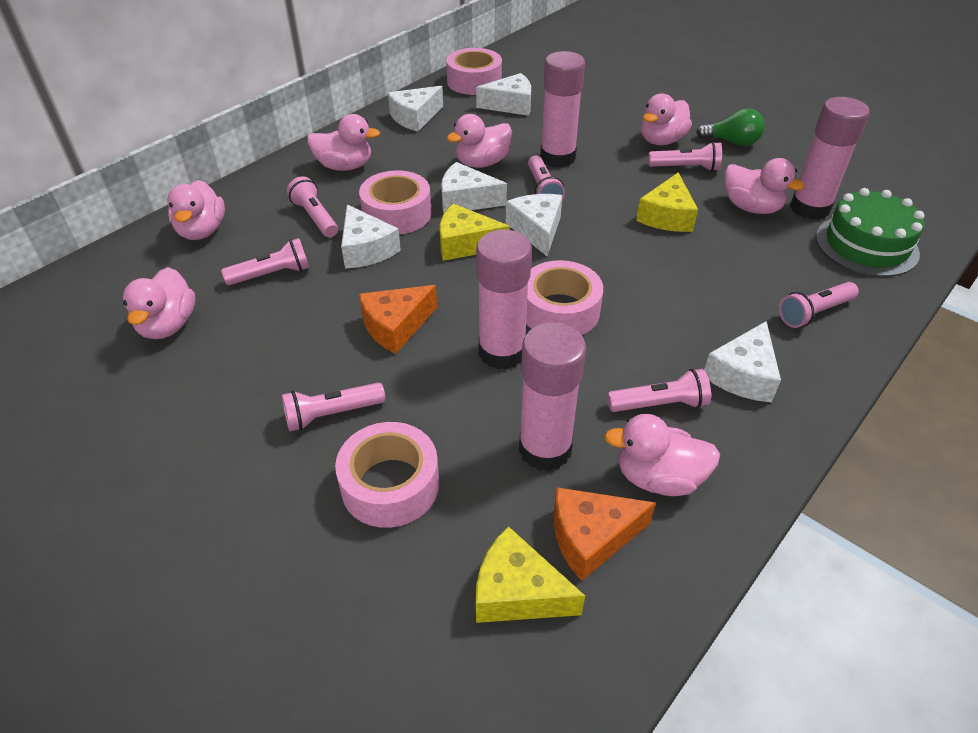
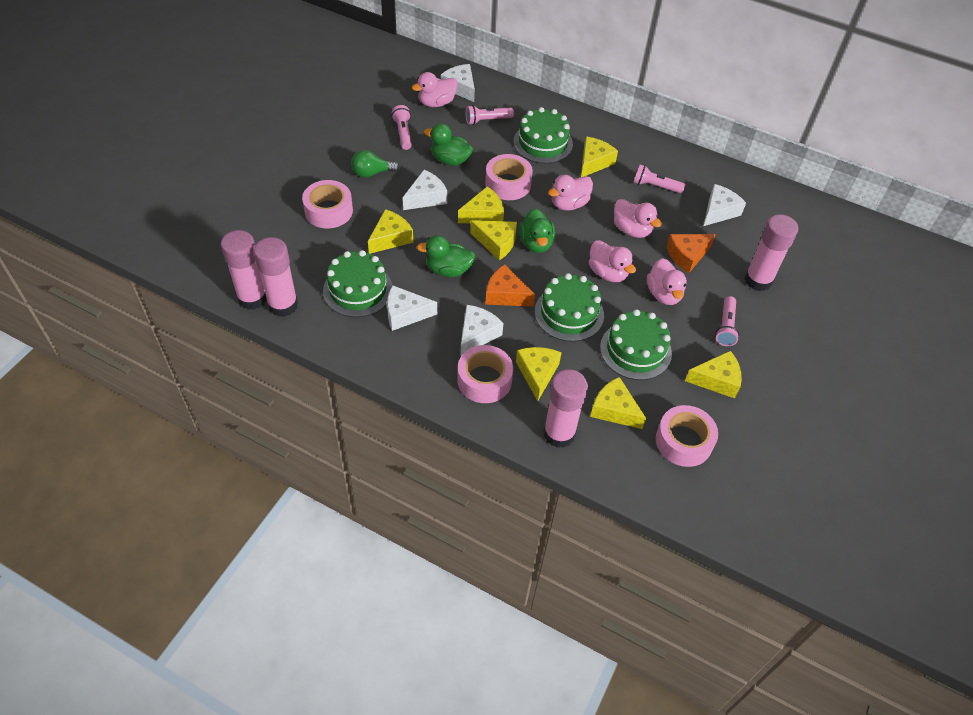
green cake: 1 -> 4
green duck: 0 -> 3
pink duck: 7 -> 5
pink flashlight: 7 -> 4
white cheese: 6 -> 5
yellow cheese: 3 -> 7

